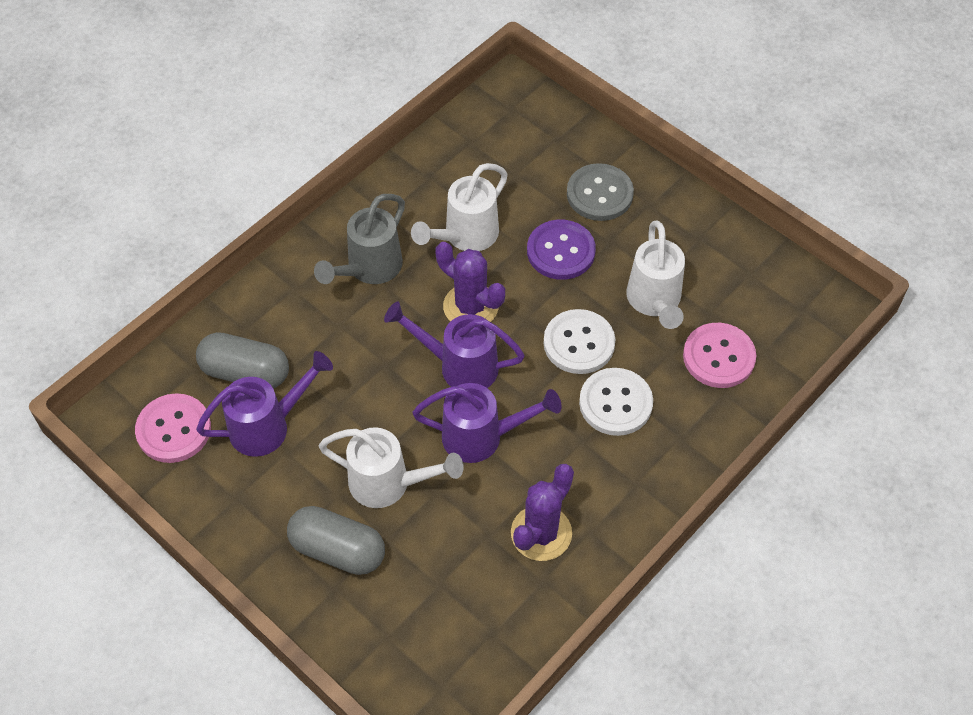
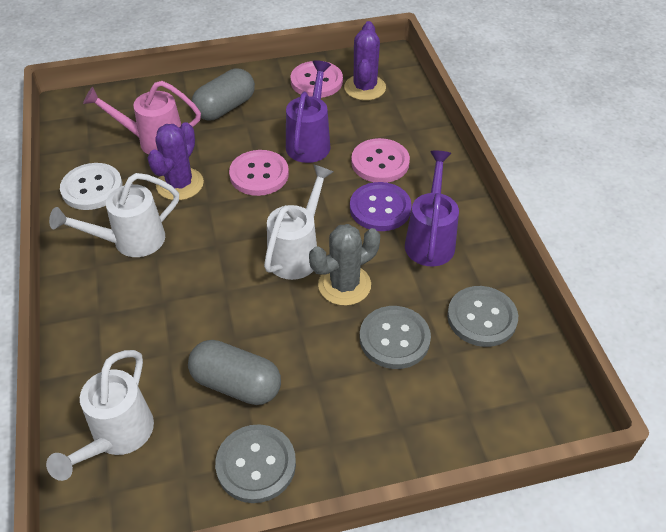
grey button: 1 -> 3
grey cactus: 0 -> 1
grey watering can: 1 -> 0
pink button: 2 -> 3
pink watering can: 0 -> 1
purple watering can: 3 -> 2
white button: 2 -> 1

